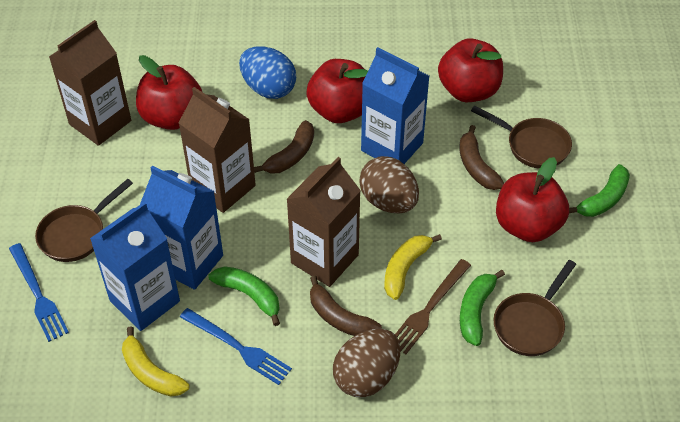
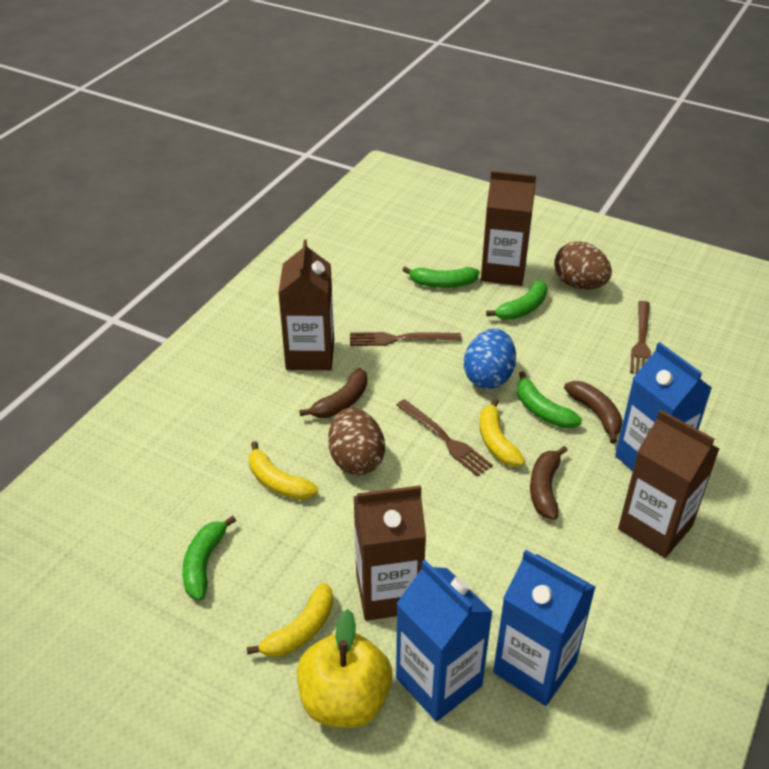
blue fork: 2 -> 0
brown carton: 3 -> 4
brown fork: 1 -> 3
brown pan: 3 -> 0
green banana: 3 -> 4
red apple: 4 -> 0
yellow apple: 0 -> 1
yellow banana: 2 -> 3

